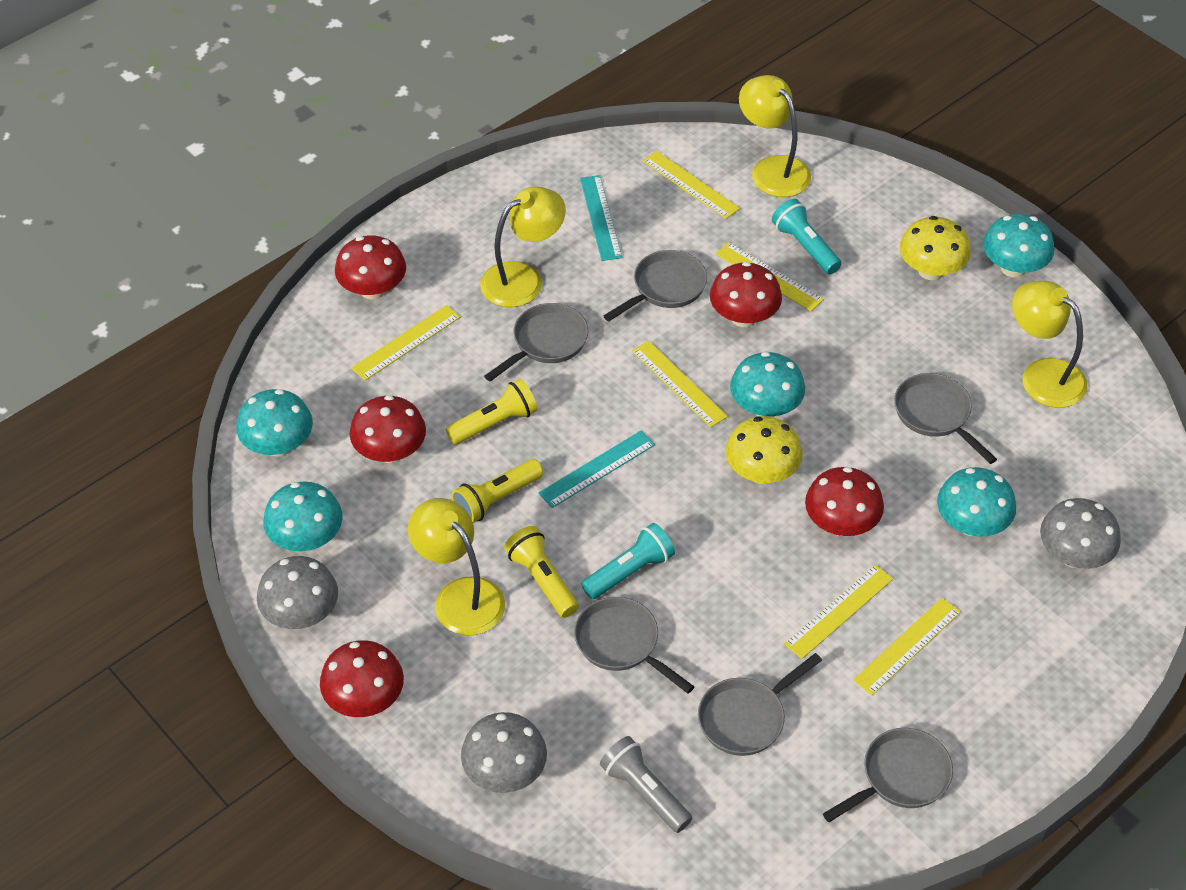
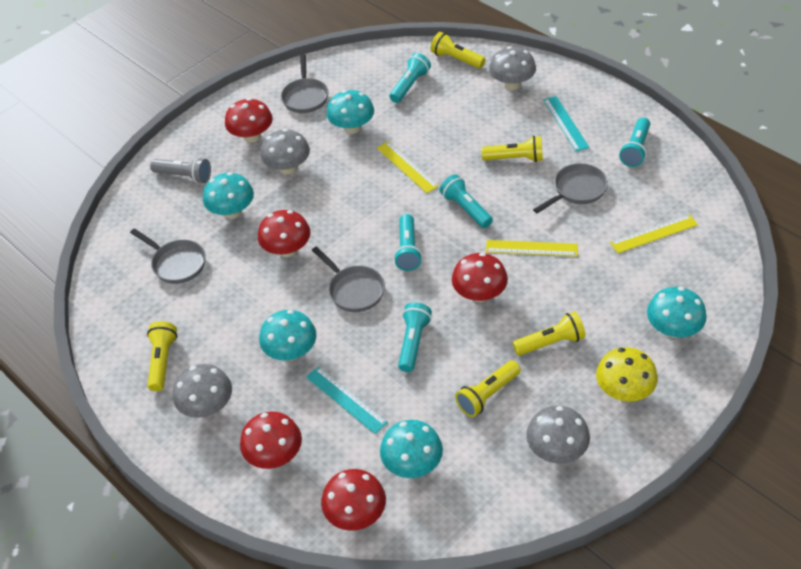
grey mushroom: 3 -> 4
grey pan: 6 -> 4
turquoise flashlight: 2 -> 5
yellow flashlight: 3 -> 5
yellow lamp: 4 -> 0
yellow mushroom: 2 -> 1
yellow ruler: 6 -> 3

